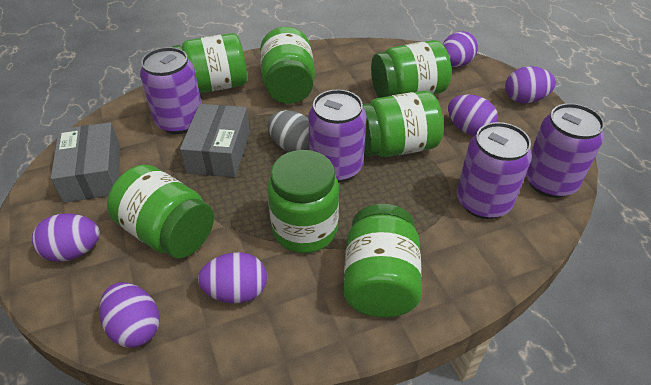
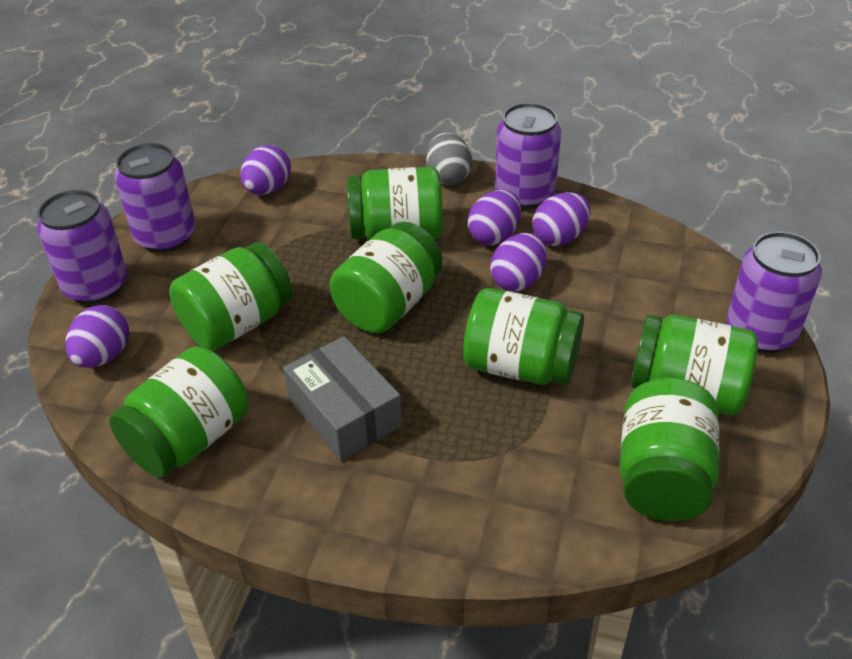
grey box: 2 -> 1
purple egg: 6 -> 5

